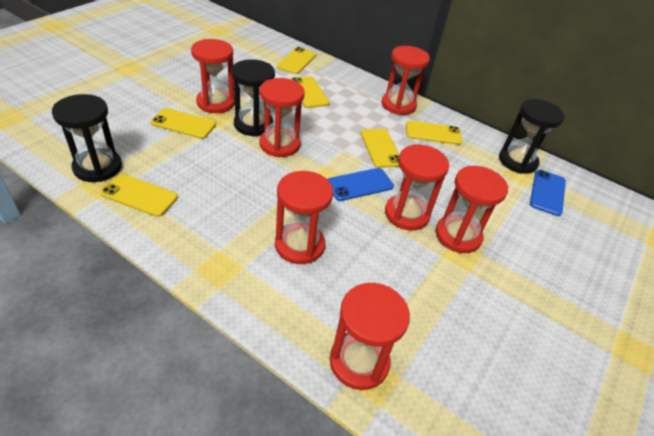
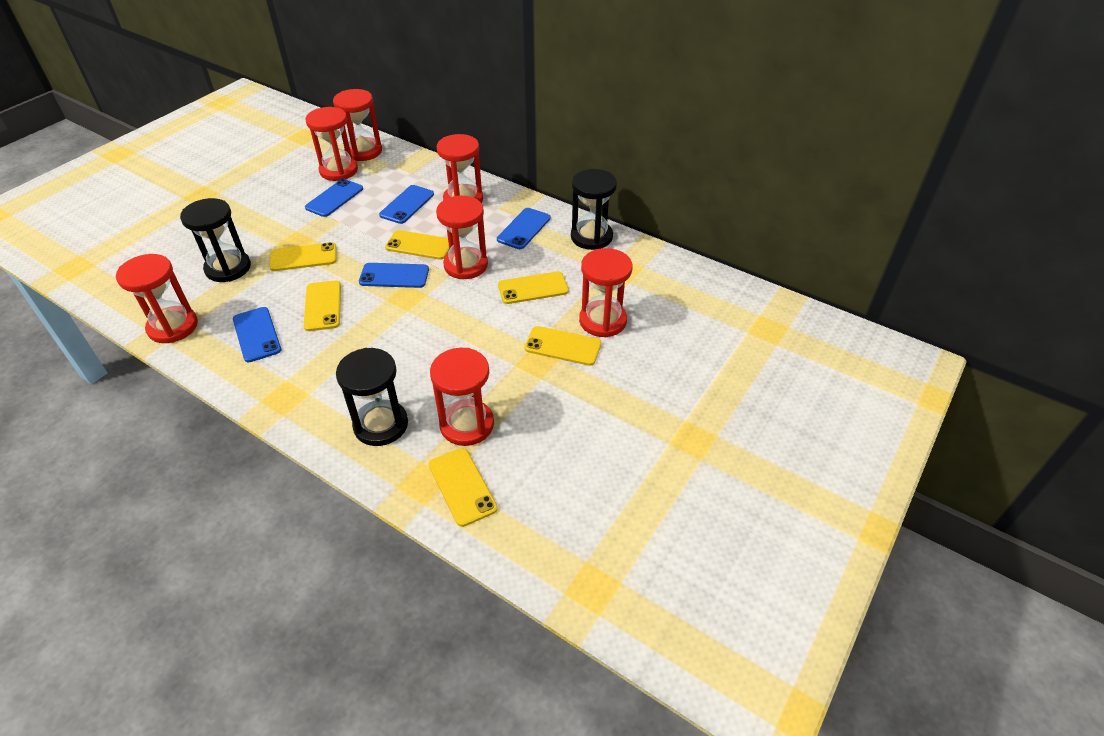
blue phone: 2 -> 5

